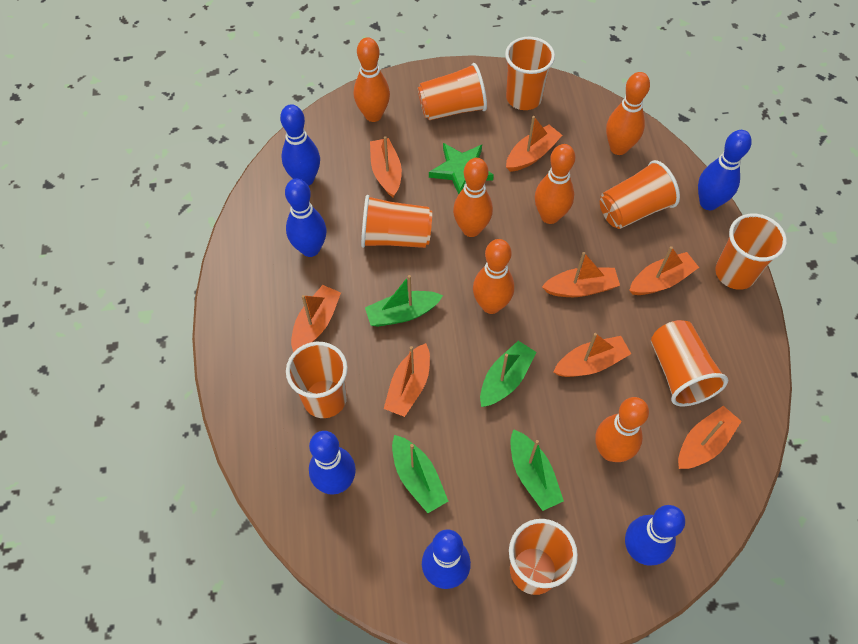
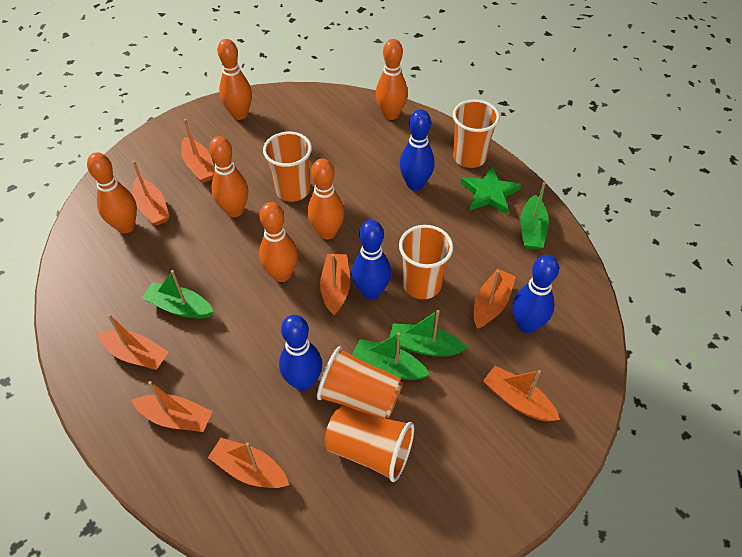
blue bowling pin: 6 -> 4
orange cup: 8 -> 5

